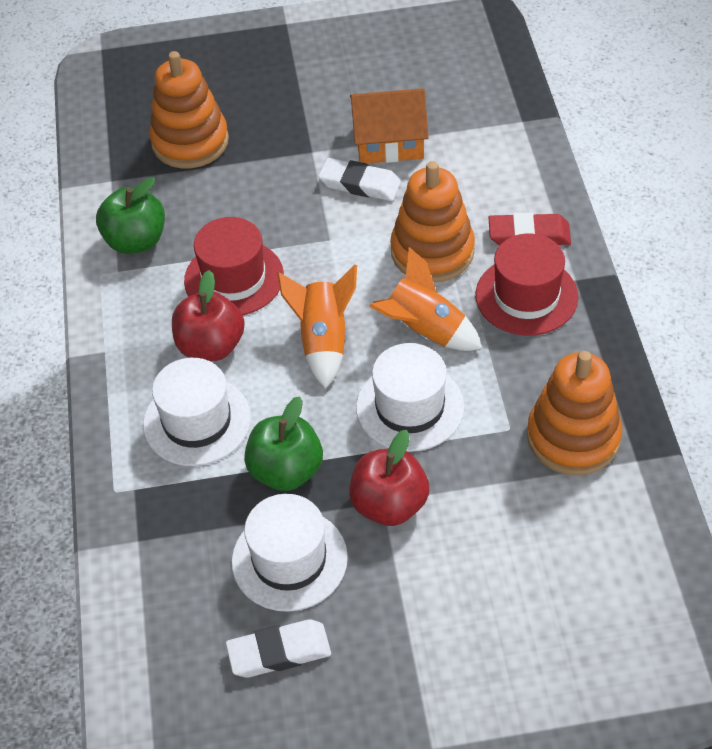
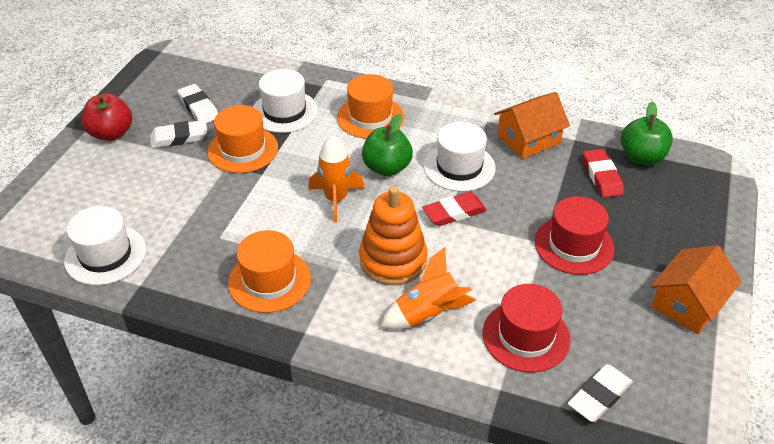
orange hat: 0 -> 3
orange house: 1 -> 2
orange stacking toy: 3 -> 1
red apple: 2 -> 1
red eraser: 1 -> 2
white eraser: 2 -> 3

